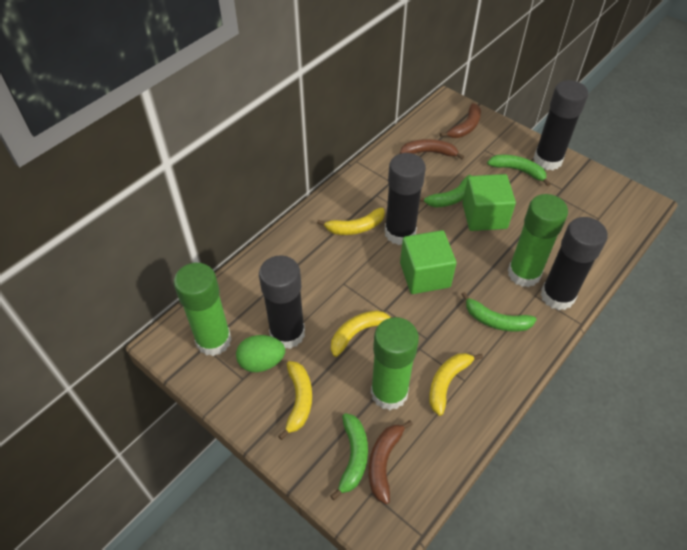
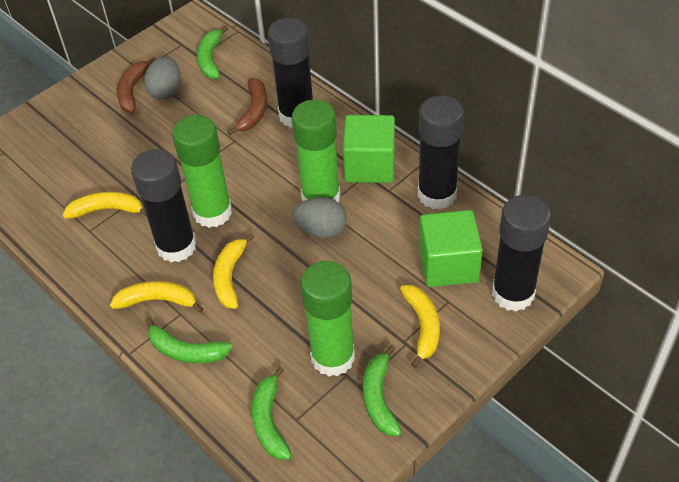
brown banana: 3 -> 2
green egg: 1 -> 0
grey egg: 0 -> 2

